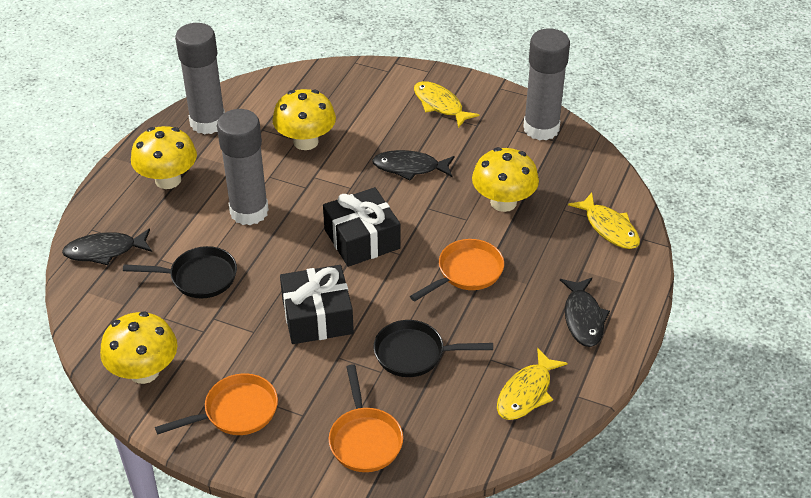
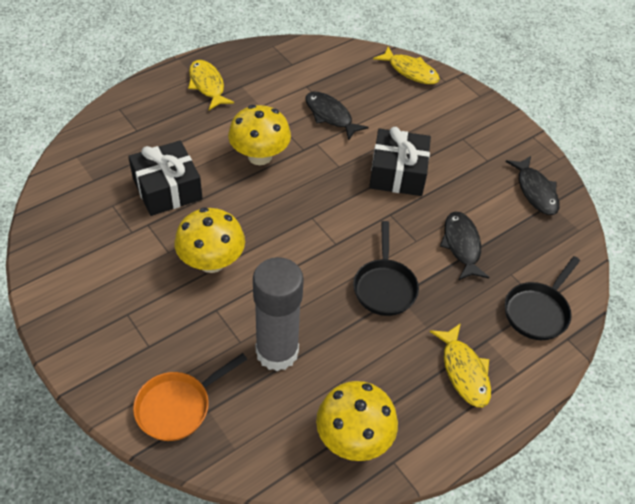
grey glue stick: 3 -> 1
orange pan: 3 -> 1
yellow mushroom: 4 -> 3

